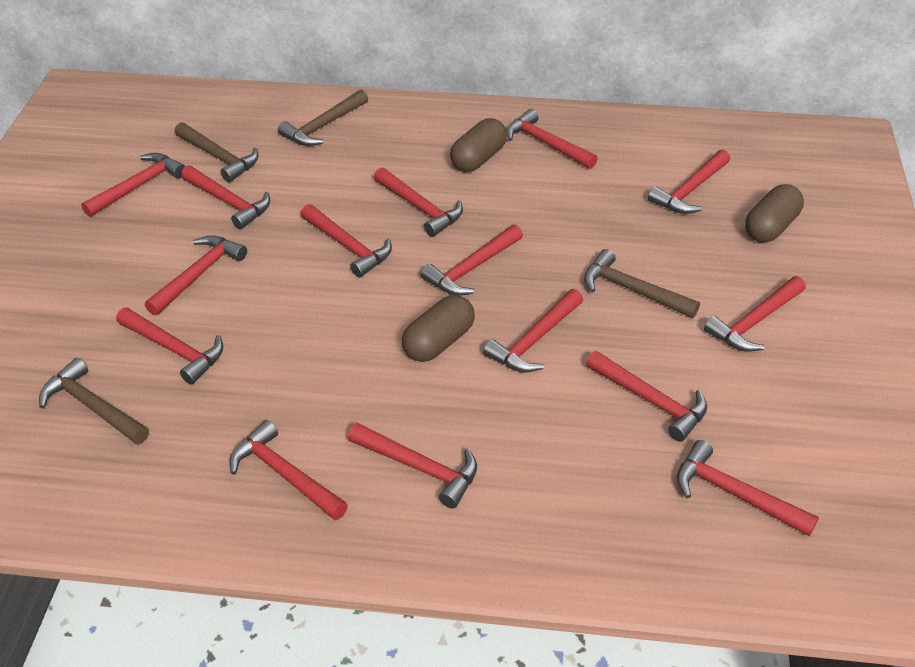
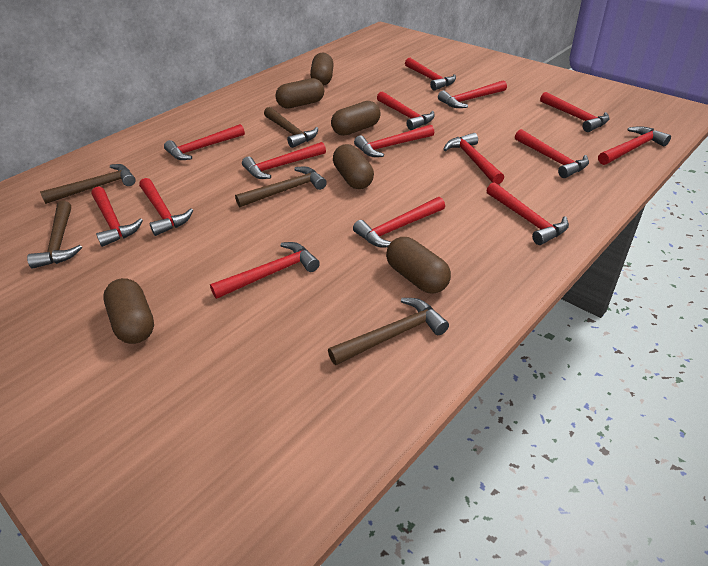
brown capsule: 3 -> 6
brown hammer: 4 -> 5

